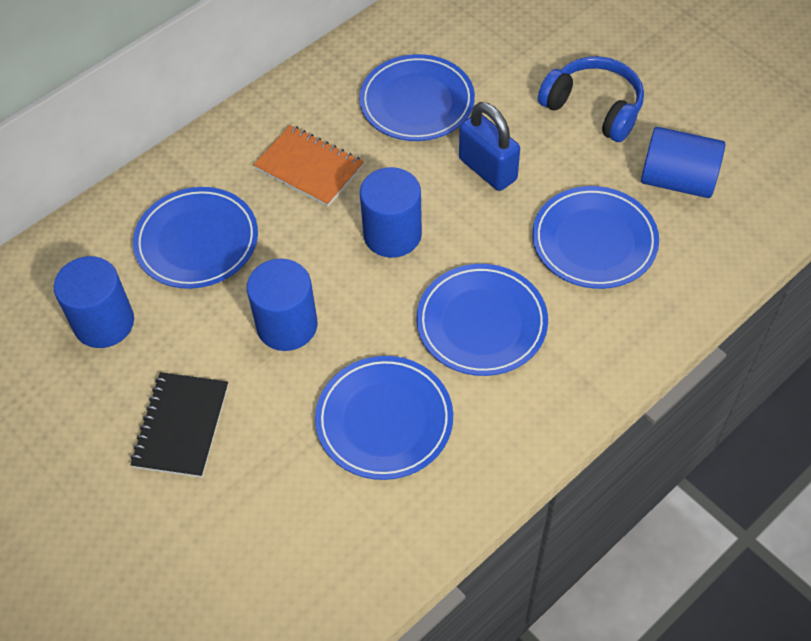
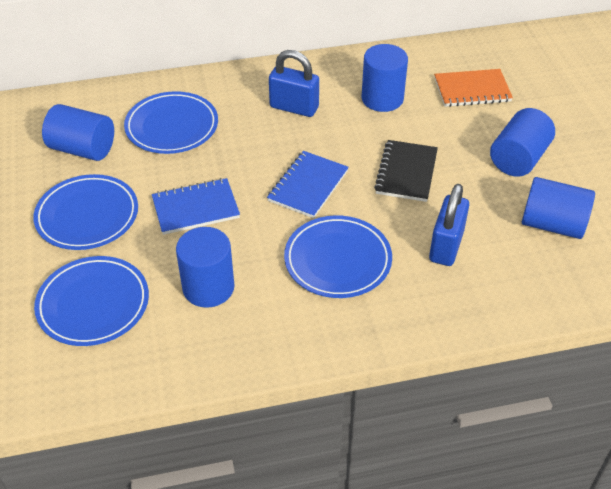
blue cylinder: 4 -> 5
blue headphones: 1 -> 0
blue notebook: 0 -> 2
blue padlock: 1 -> 2
blue plate: 5 -> 4

